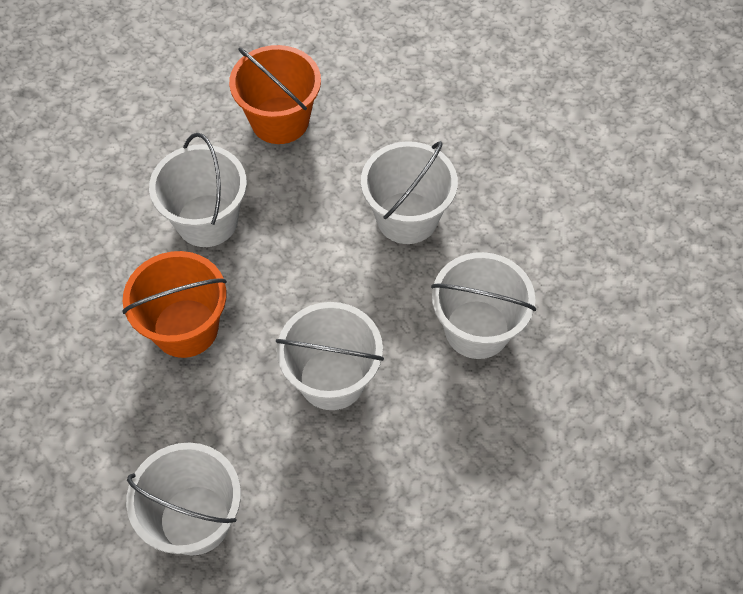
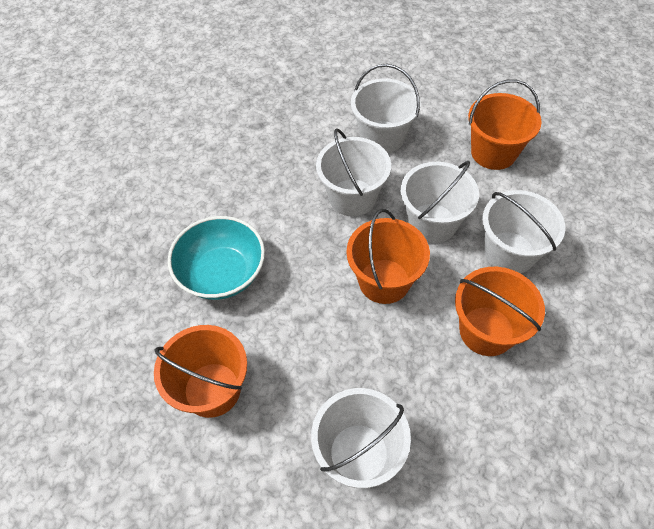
orange bucket: 2 -> 4
turquoise bowl: 0 -> 1

